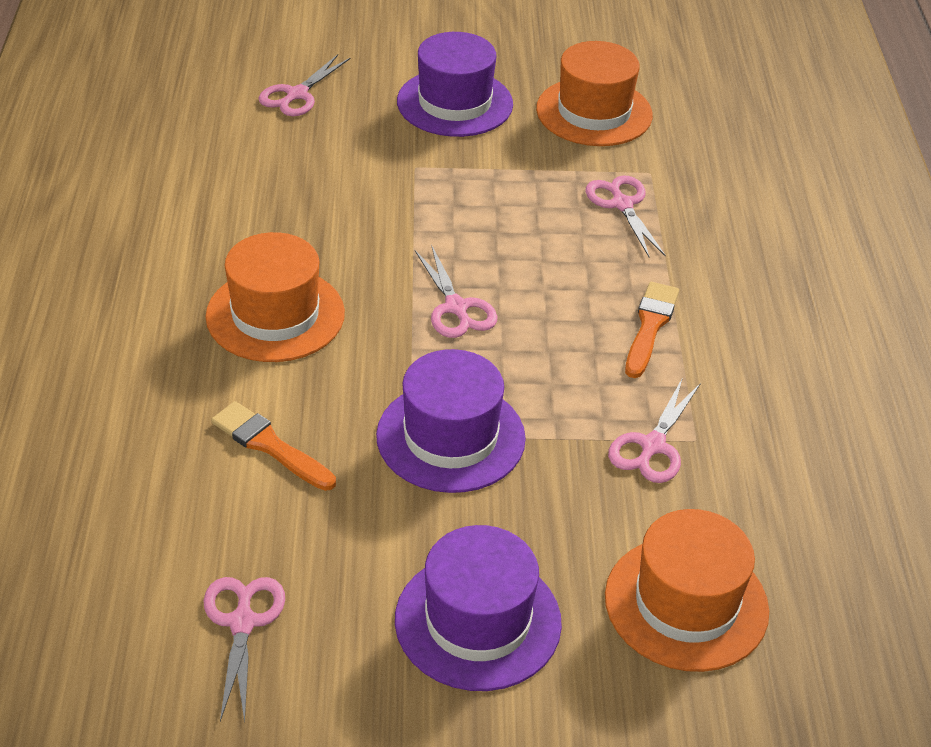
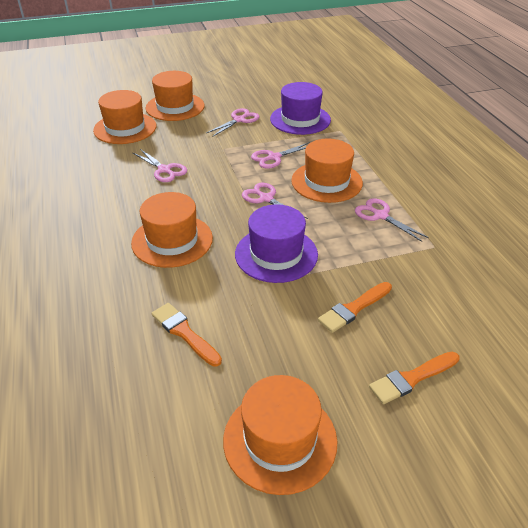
orange brush: 2 -> 3
orange hat: 3 -> 5
purple hat: 3 -> 2

